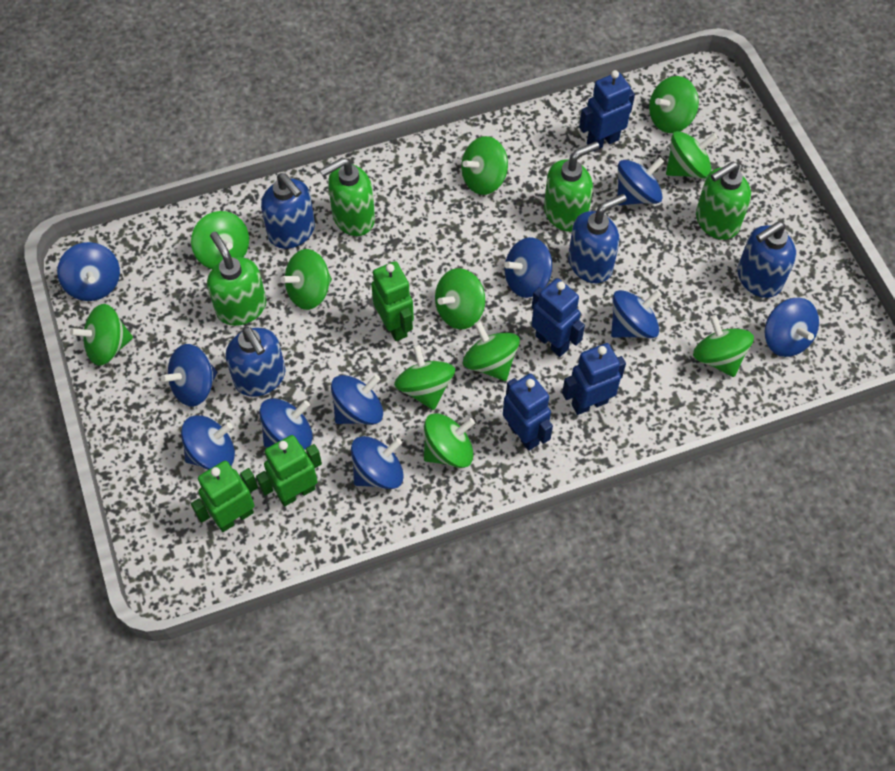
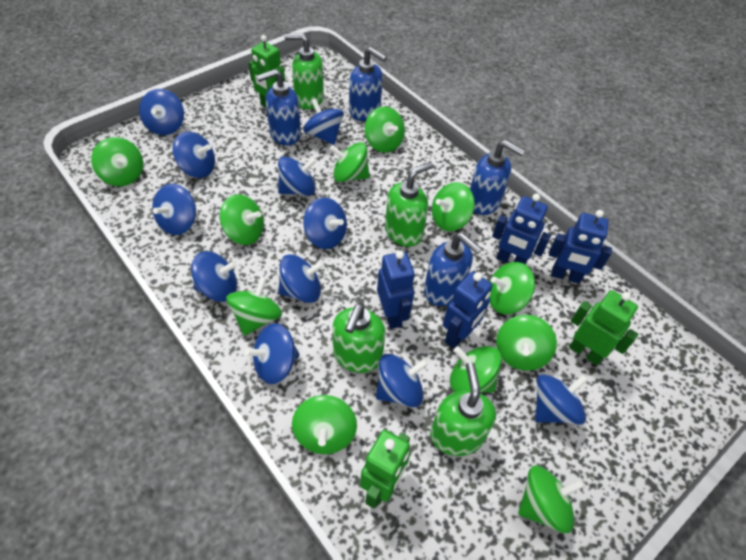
blue spinning top: 10 -> 11

